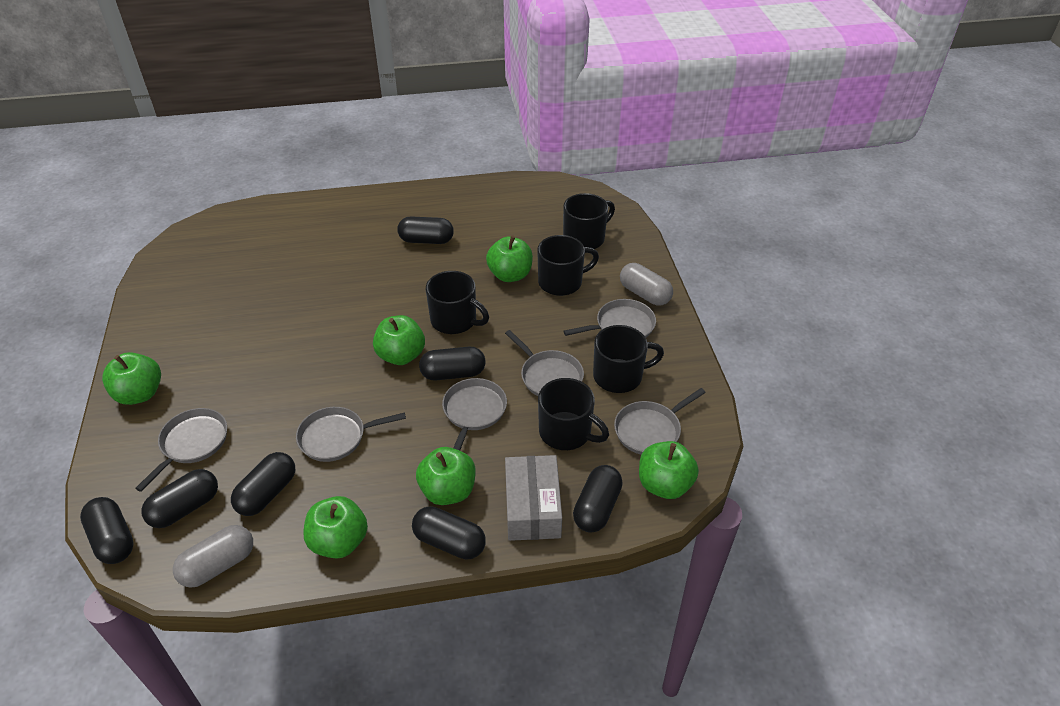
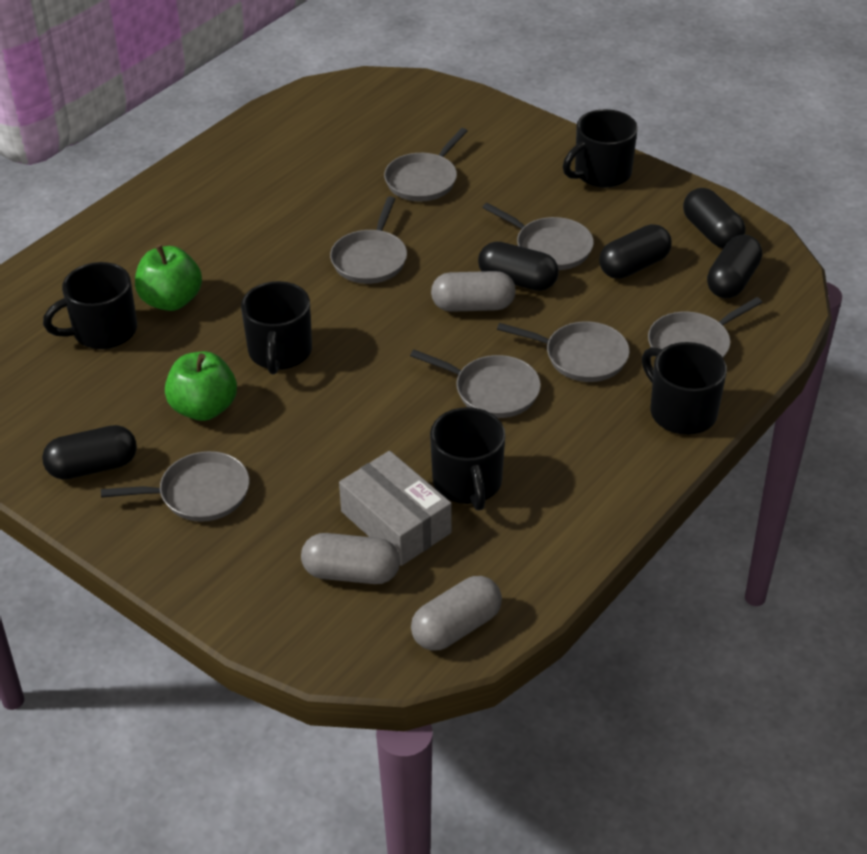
black capsule: 7 -> 5
green apple: 6 -> 2
grey capsule: 2 -> 3
grey pan: 6 -> 7

